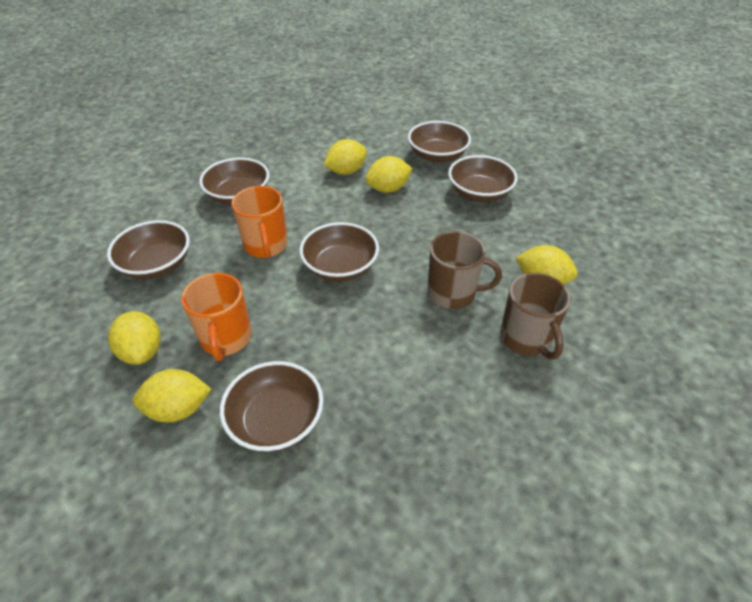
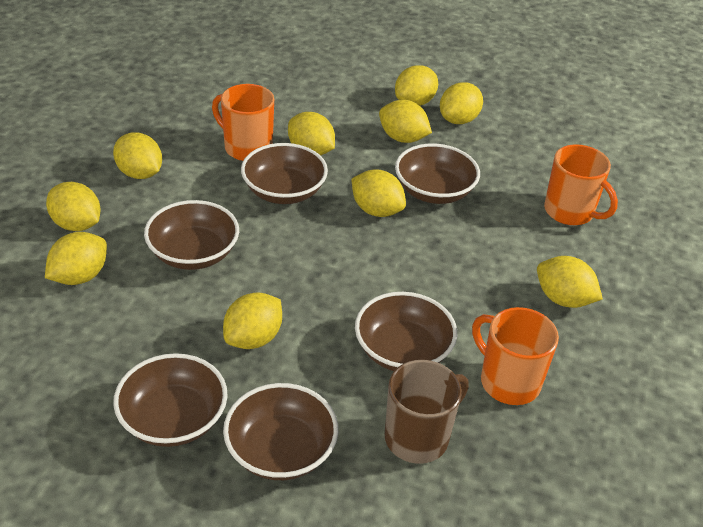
brown mug: 2 -> 1
orange mug: 2 -> 3
yellow lemon: 5 -> 10

